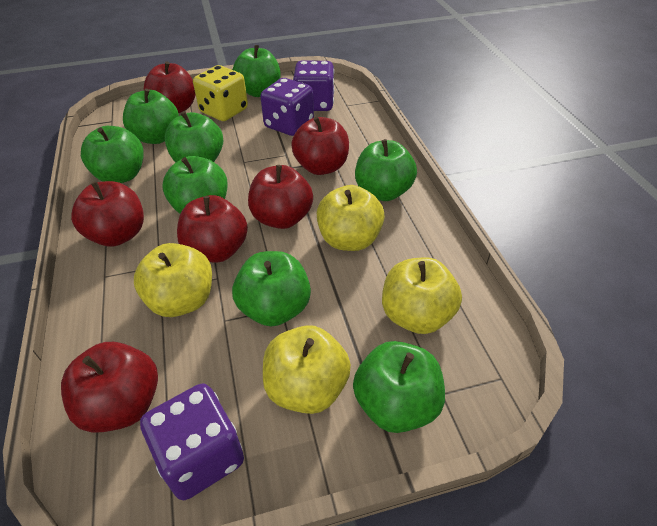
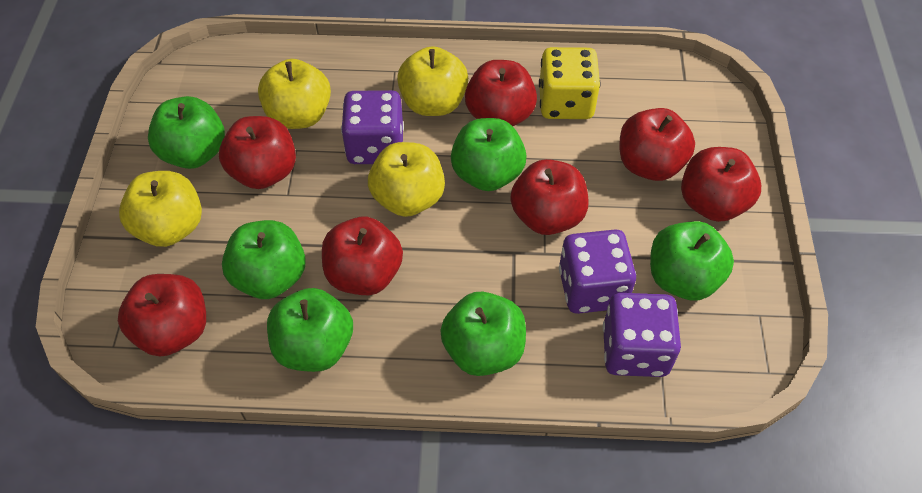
green apple: 8 -> 6
red apple: 6 -> 7

